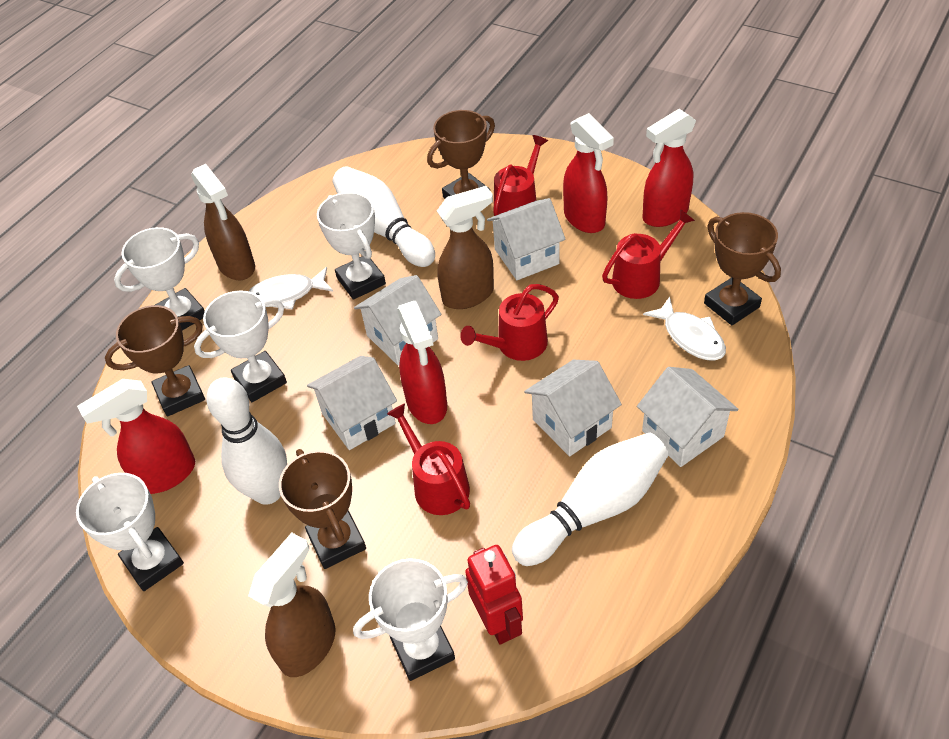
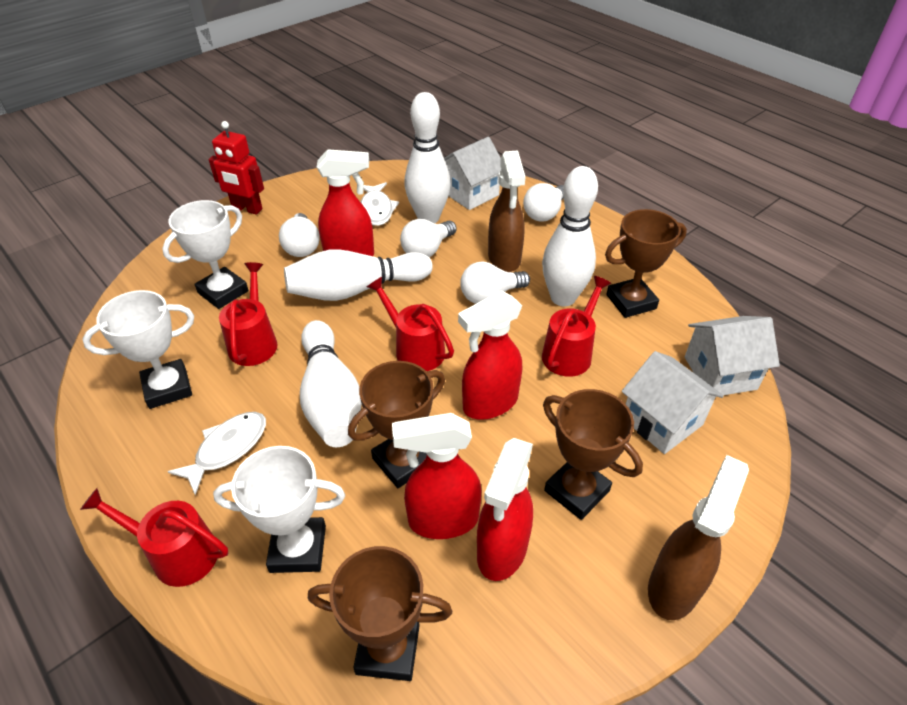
brown spray bottle: 3 -> 2
white bowling pin: 3 -> 4
white house: 5 -> 3
white light bulb: 0 -> 4
white trophy: 5 -> 3

